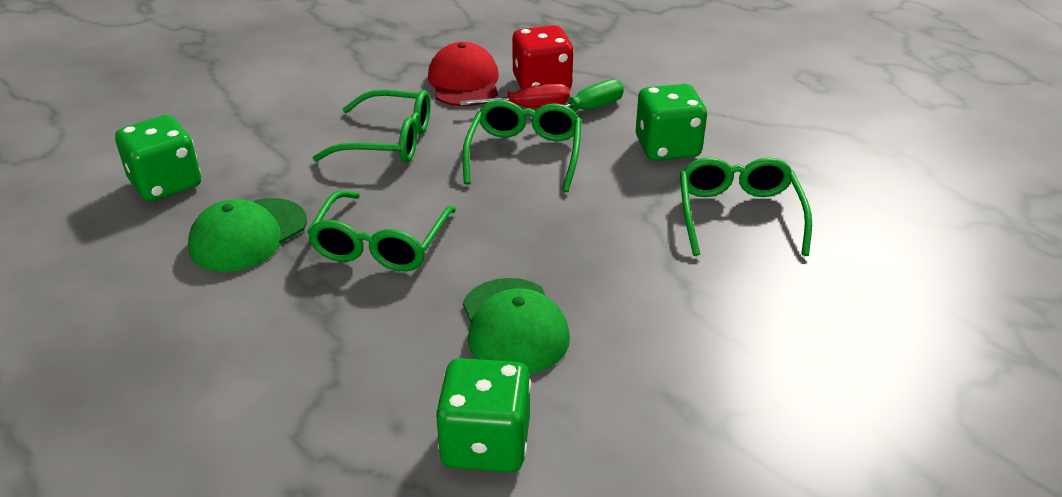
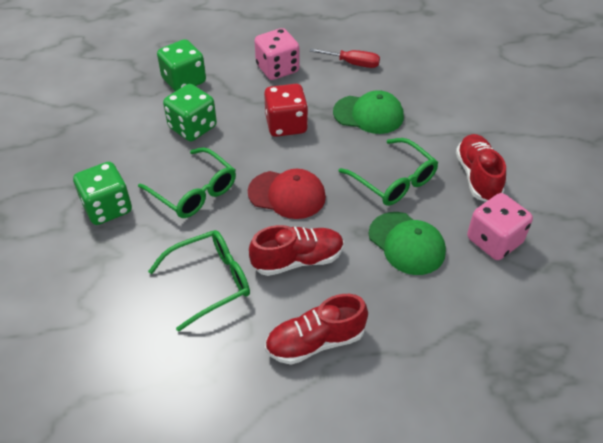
green glasses: 4 -> 3
green screwdriver: 1 -> 0
pink dice: 0 -> 2
red shoe: 0 -> 3

